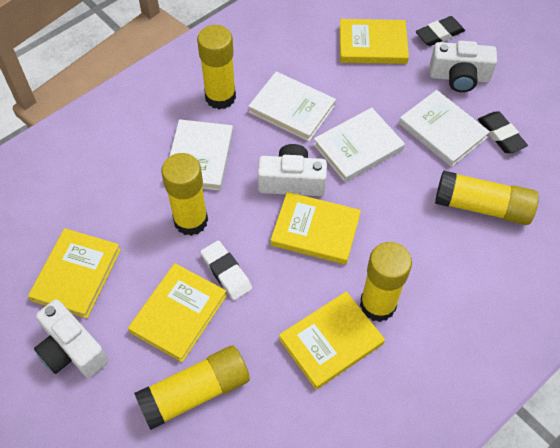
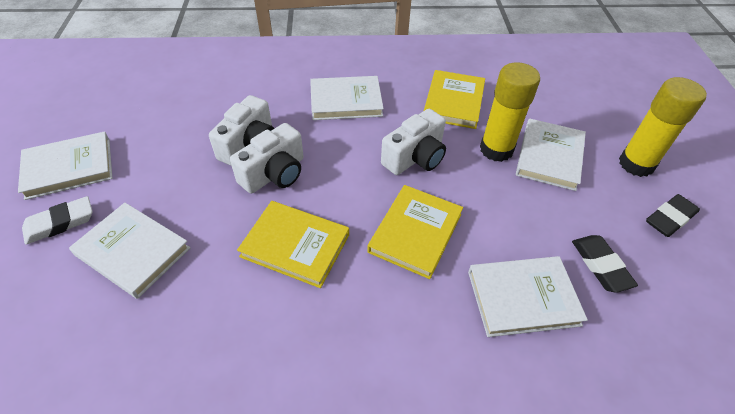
white book: 4 -> 5
yellow book: 5 -> 3
yellow glue stick: 5 -> 2

